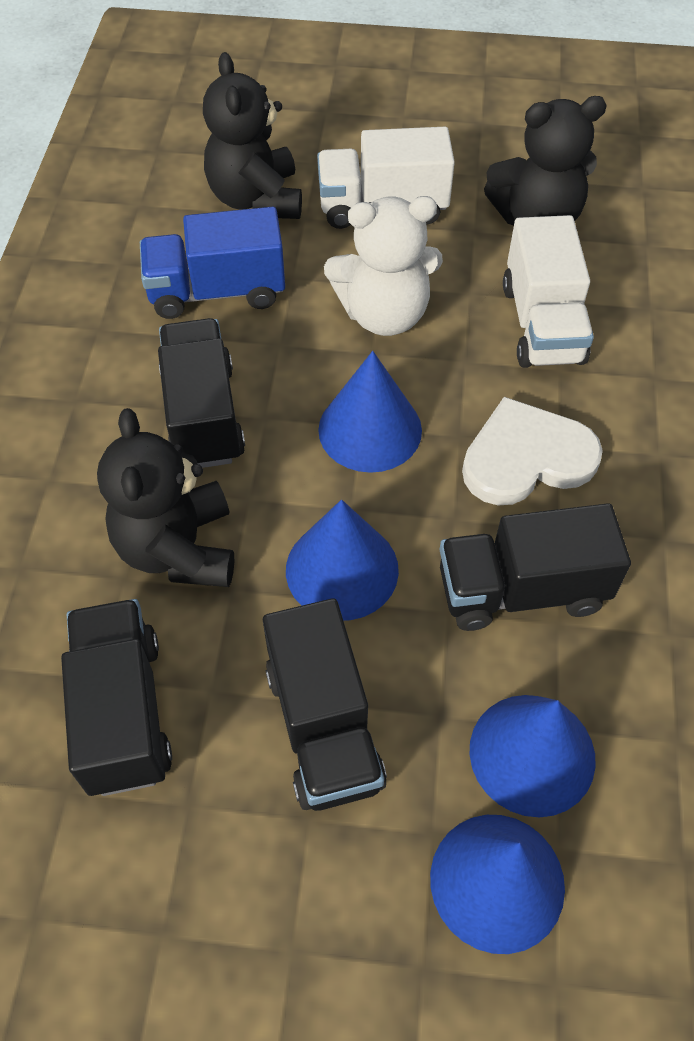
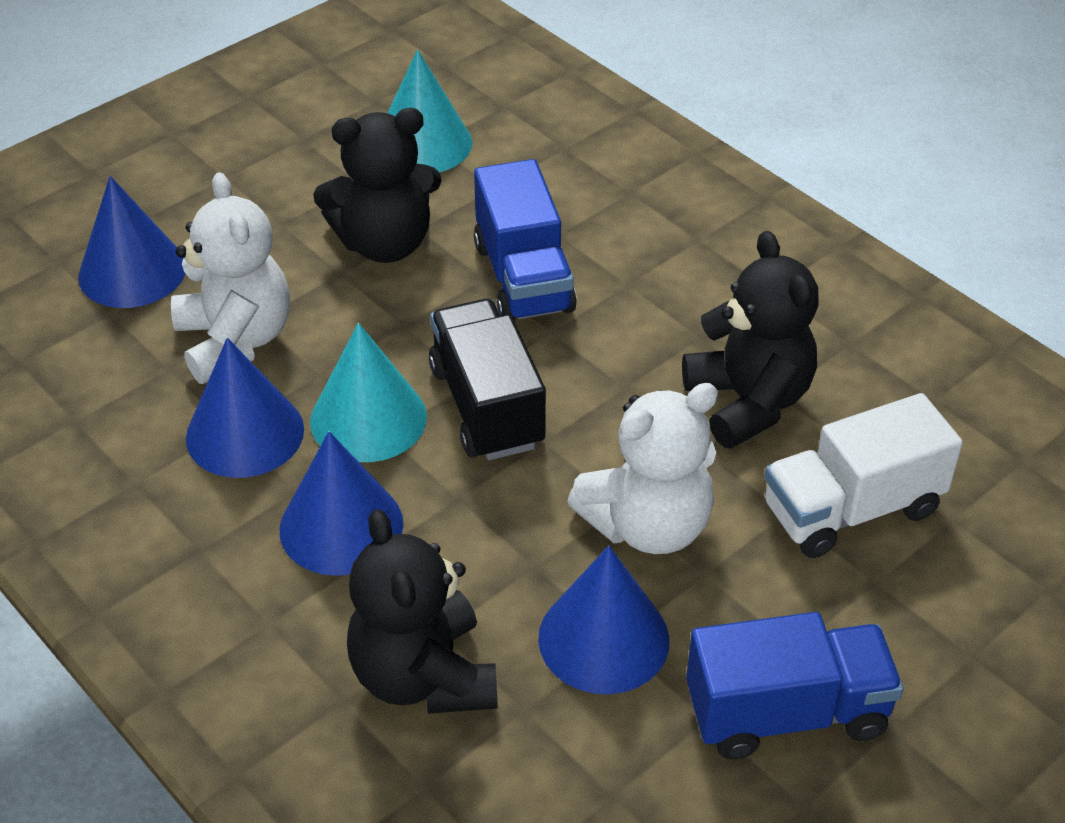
black truck: 4 -> 1
blue truck: 1 -> 2
turquoise cone: 0 -> 2
white heart: 1 -> 0
white teddy bear: 1 -> 2
white truck: 2 -> 1

